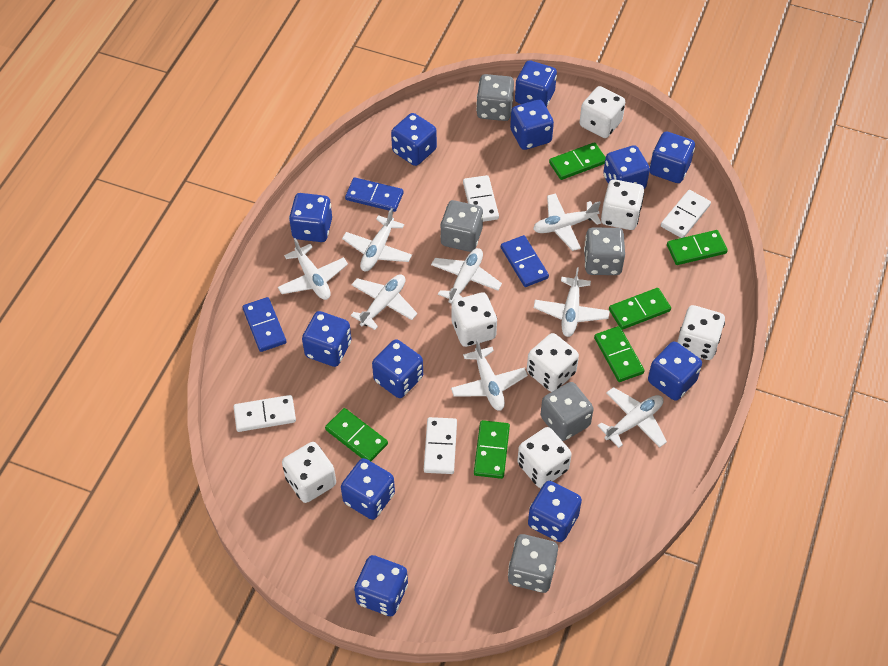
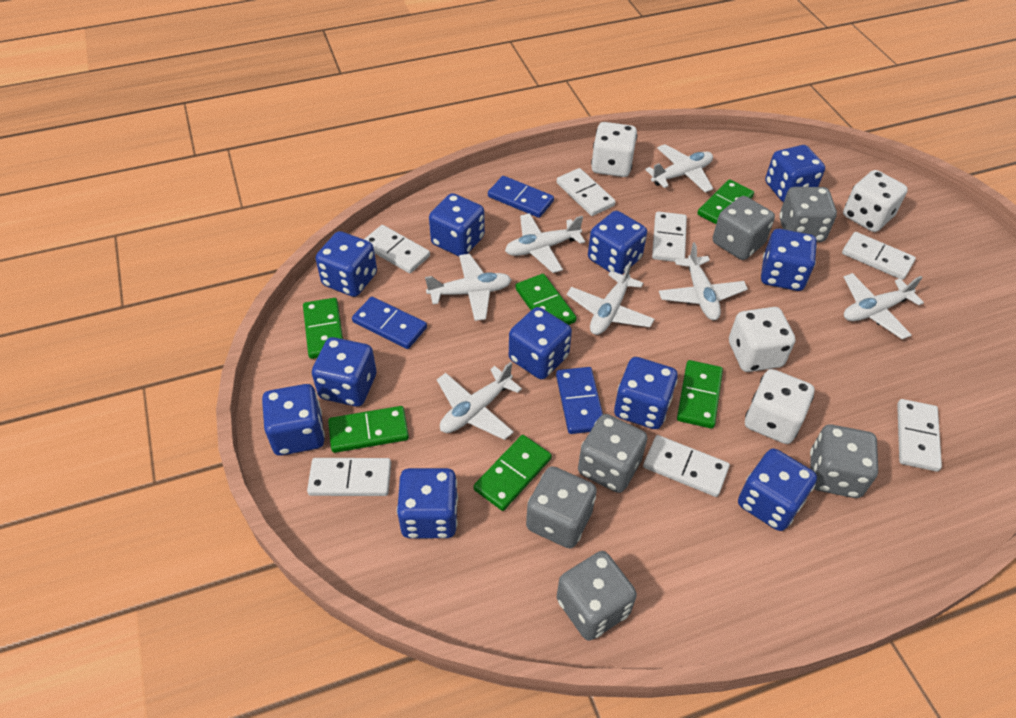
blue dice: 12 -> 11
grey dice: 5 -> 6
white dice: 7 -> 4
white domino: 4 -> 7
white plane: 8 -> 7

